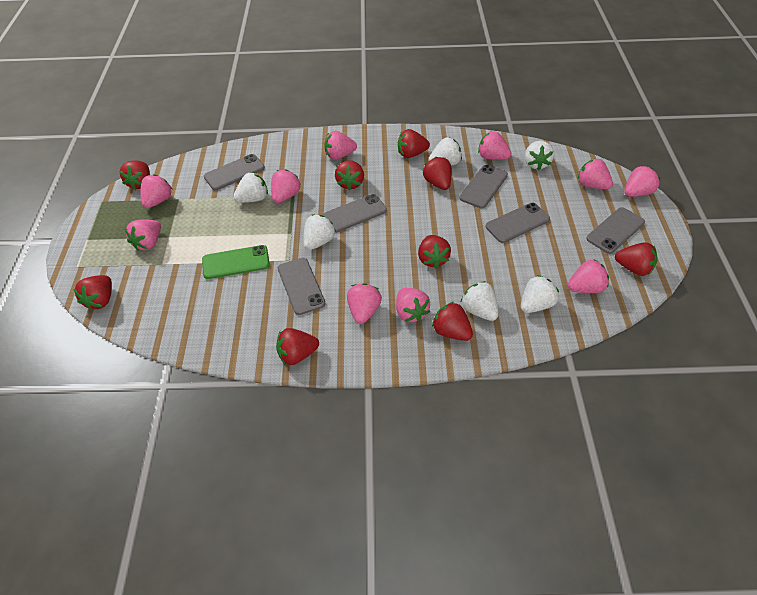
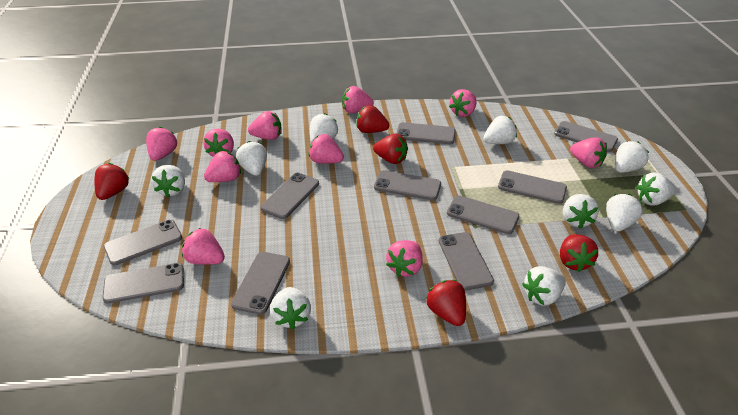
green phone: 1 -> 0
grey phone: 6 -> 10
red strawberry: 9 -> 5
white strawberry: 6 -> 10

